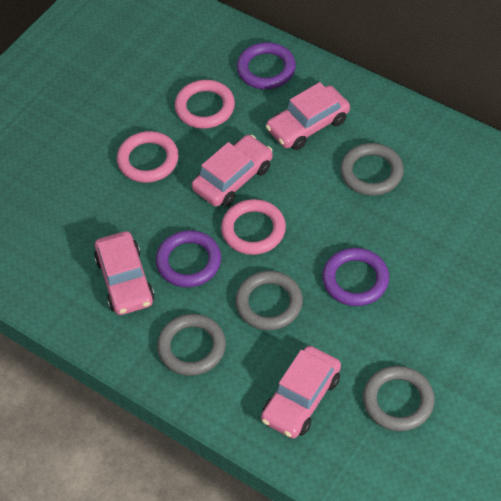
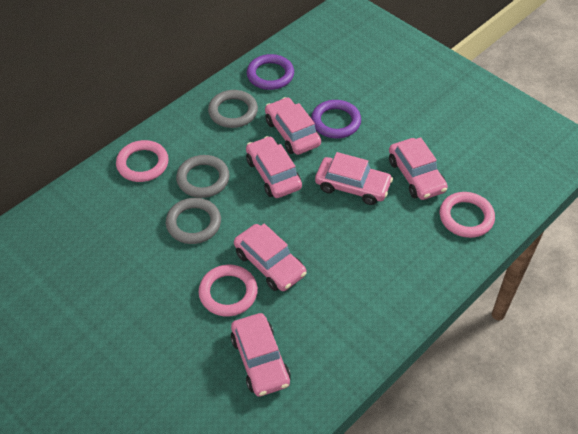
grey ring: 4 -> 3
pink car: 4 -> 6
purple ring: 3 -> 2

